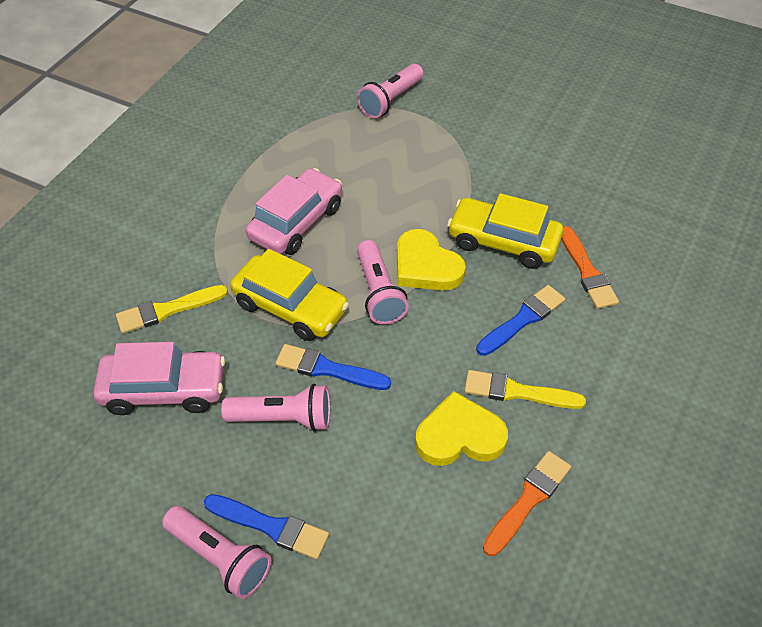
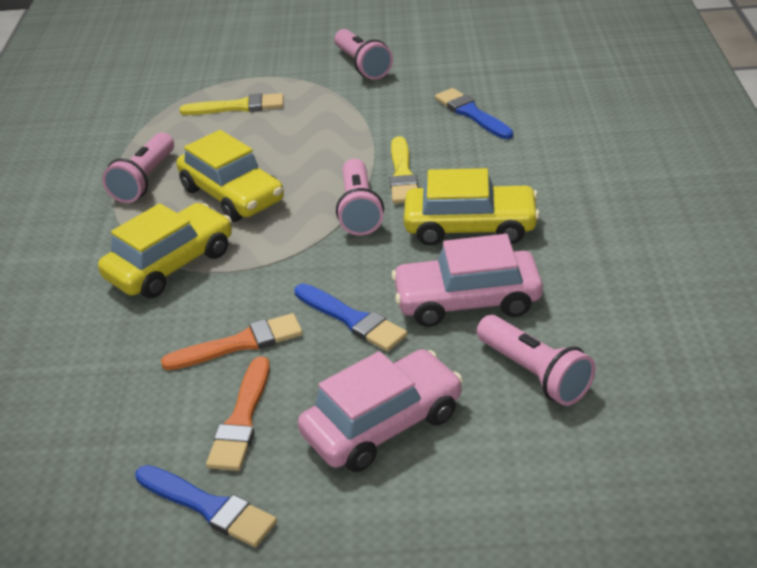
yellow car: 2 -> 3
yellow heart: 2 -> 0

